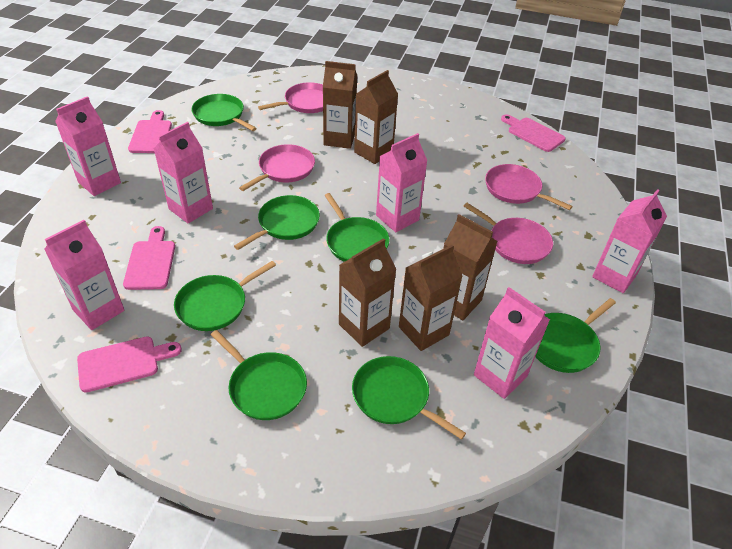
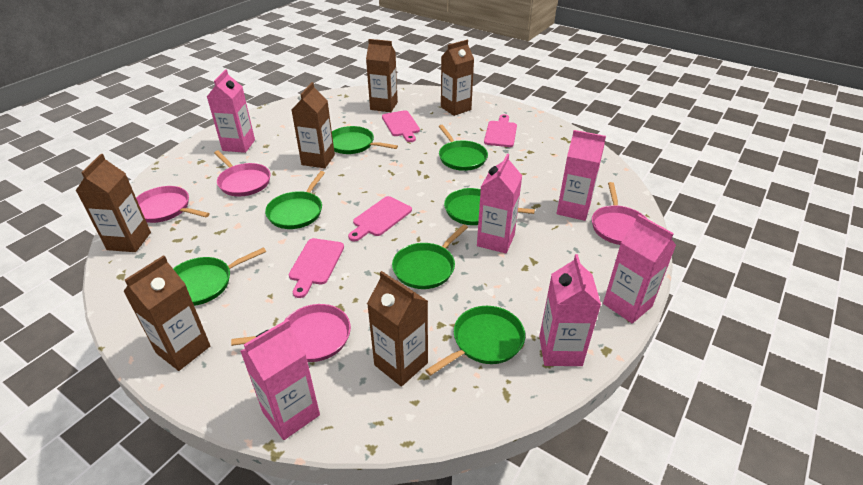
brown carton: 5 -> 6

